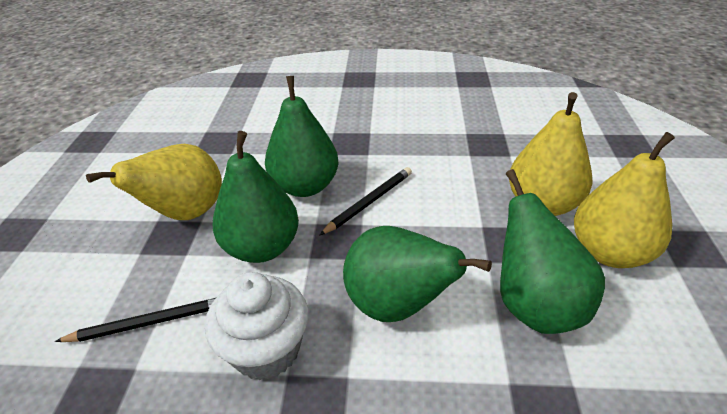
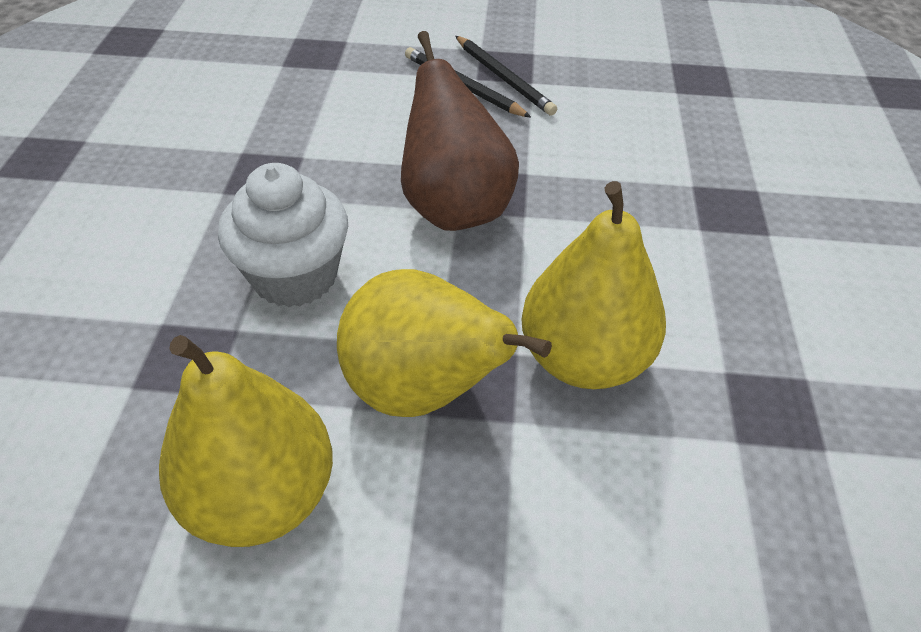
brown pear: 0 -> 1
green pear: 4 -> 0

